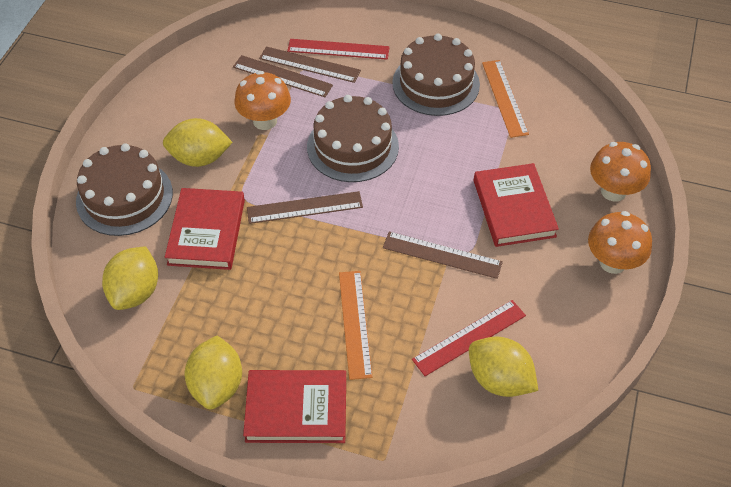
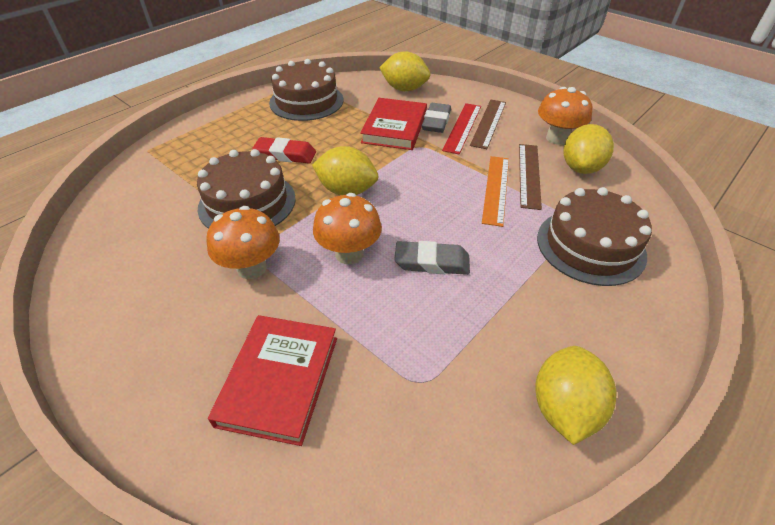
brown ruler: 4 -> 2
grey eraser: 0 -> 2
orange ruler: 2 -> 1
red book: 3 -> 2
red eraser: 0 -> 1
red ruler: 2 -> 1

